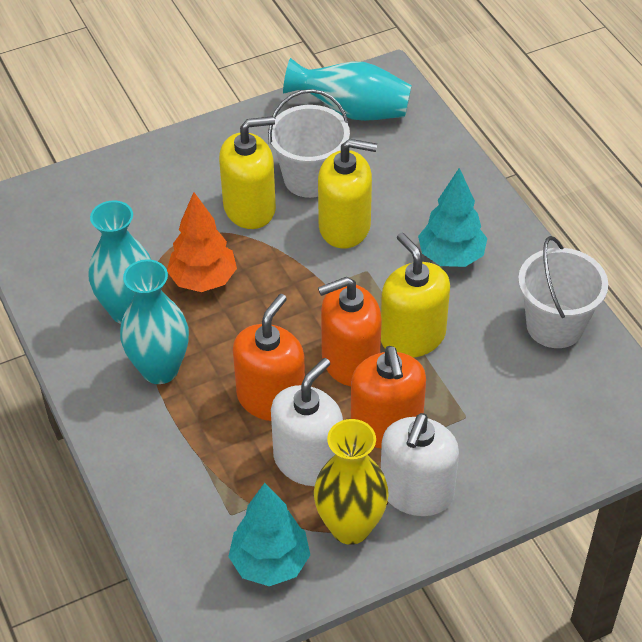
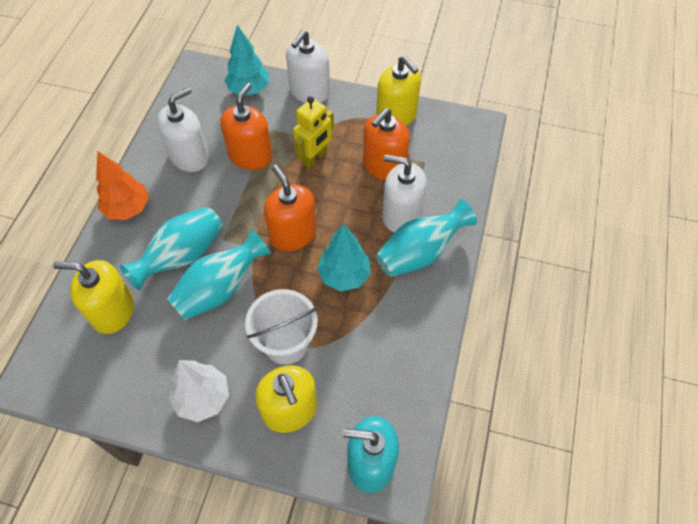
turquoise soap dispenser: 0 -> 1
white bucket: 2 -> 1
white soap dispenser: 2 -> 3
white tree: 0 -> 1
yellow robot: 0 -> 1
yellow vase: 1 -> 0

